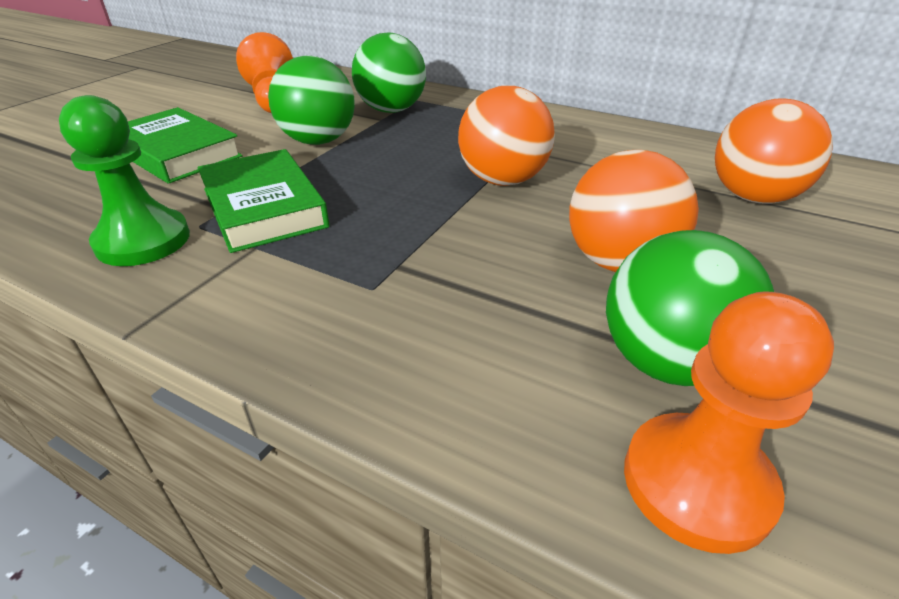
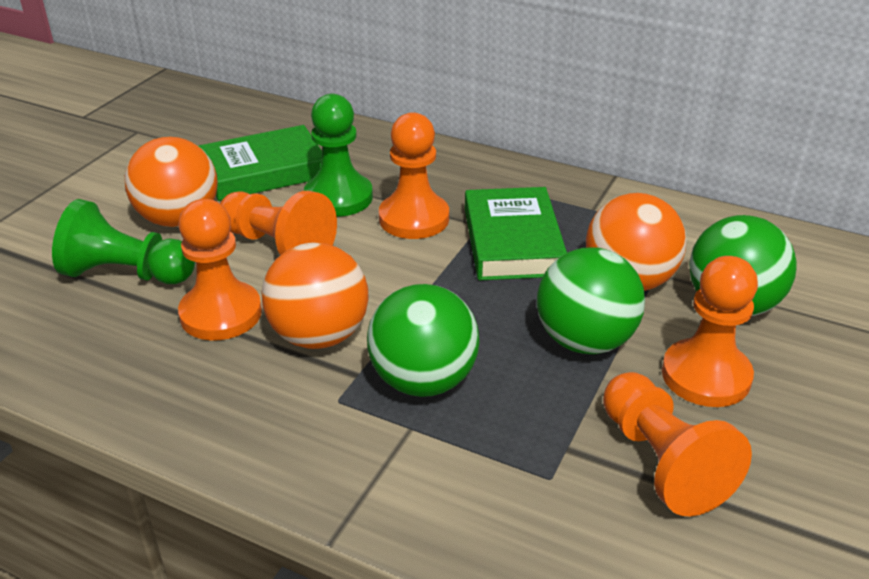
green pawn: 1 -> 2
orange pawn: 2 -> 5

